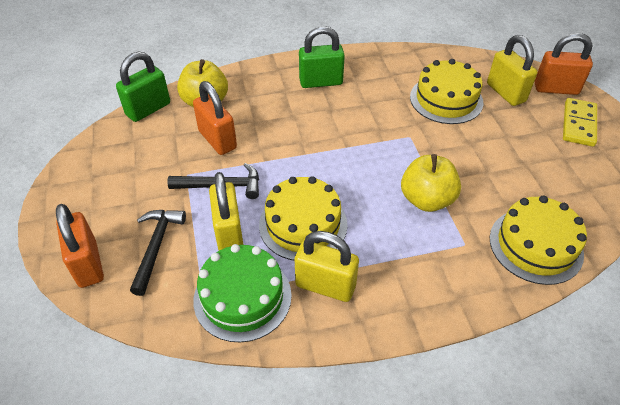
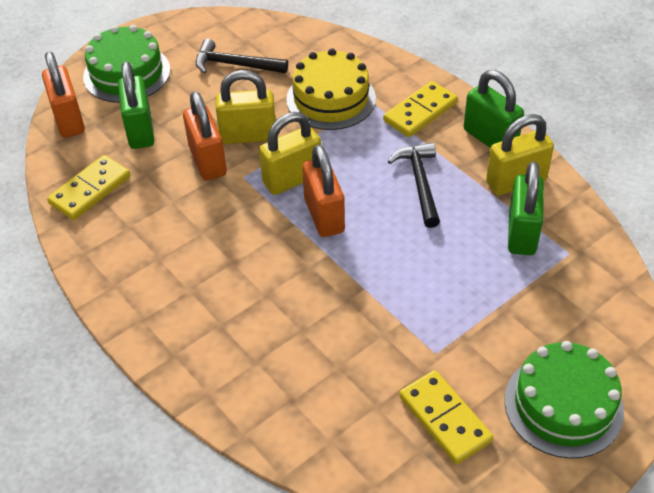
green cake: 1 -> 2
green padlock: 2 -> 3
yellow apple: 2 -> 0
yellow cake: 3 -> 1
yellow domino: 1 -> 3

